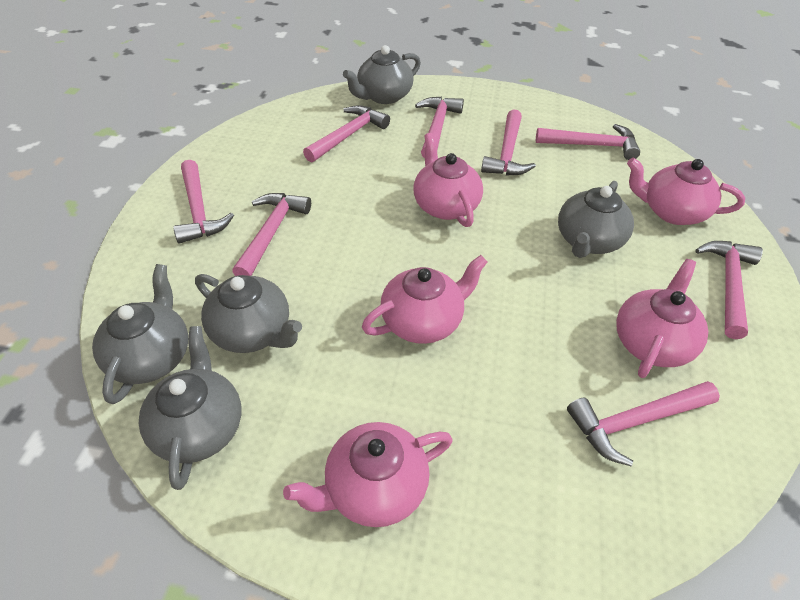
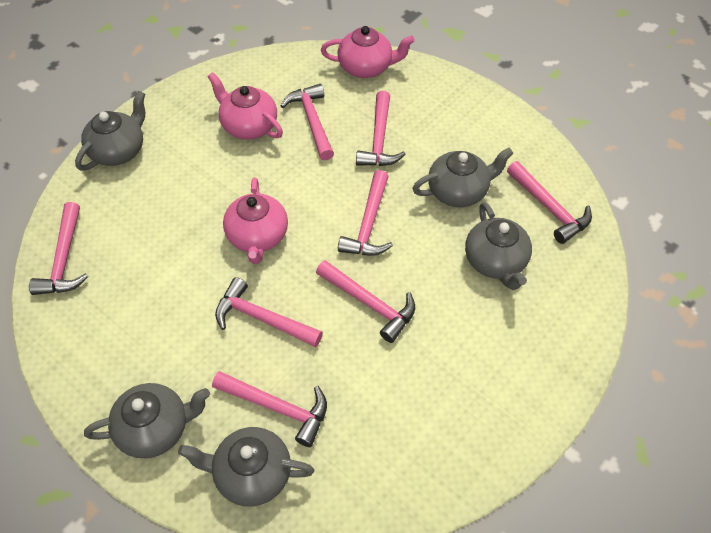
pink teapot: 5 -> 3

